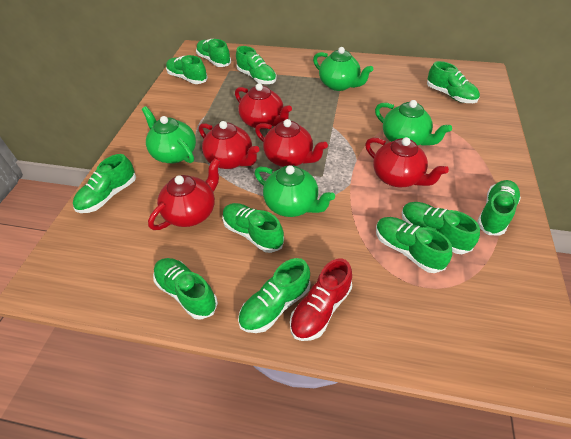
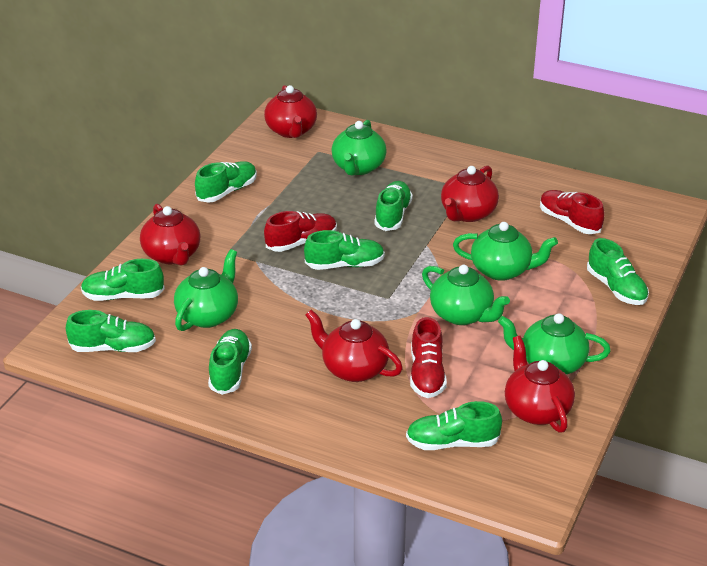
green shoe: 11 -> 8
green teapot: 4 -> 5
red shoe: 1 -> 3

